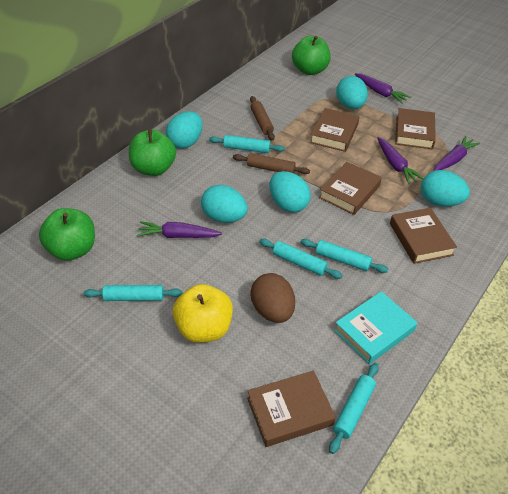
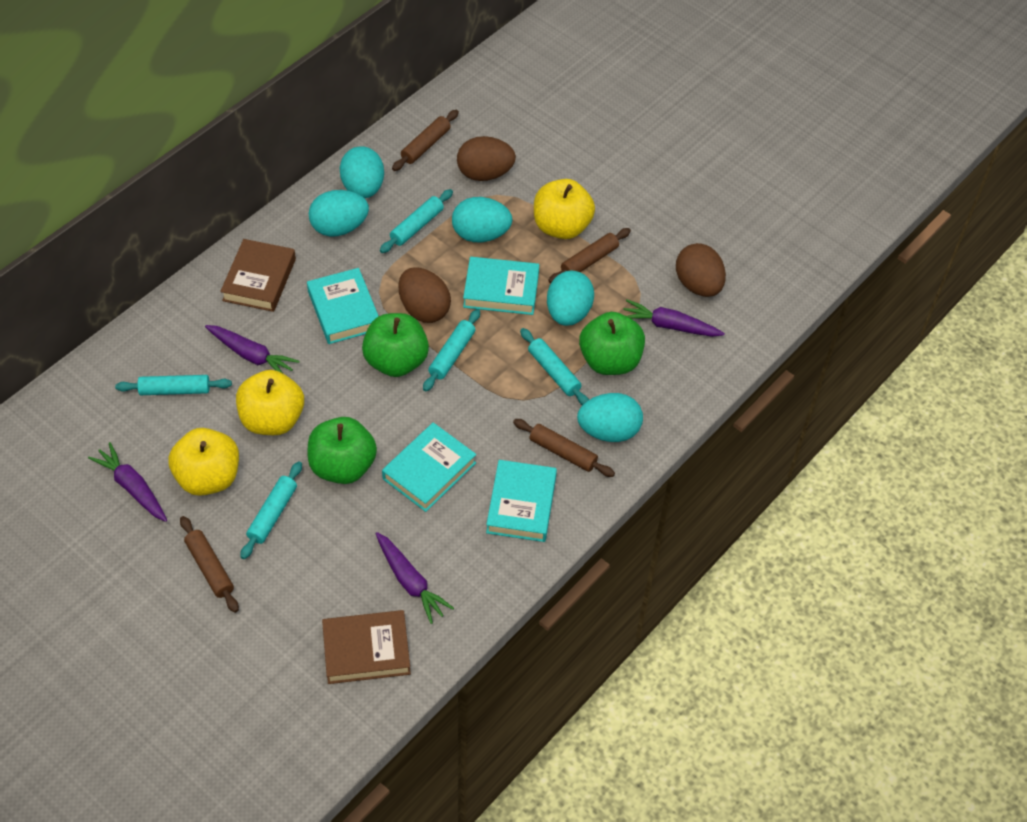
brown book: 5 -> 2
brown egg: 1 -> 3
brown rolling pin: 2 -> 4
turquoise book: 1 -> 4
yellow apple: 1 -> 3

